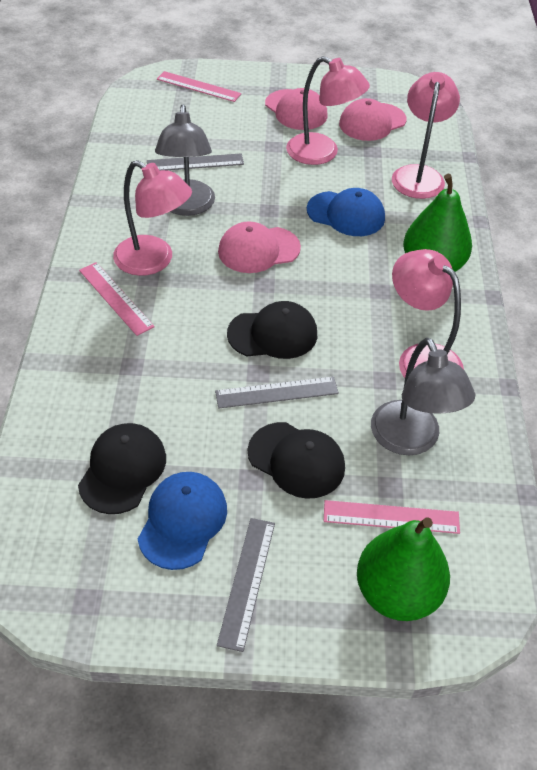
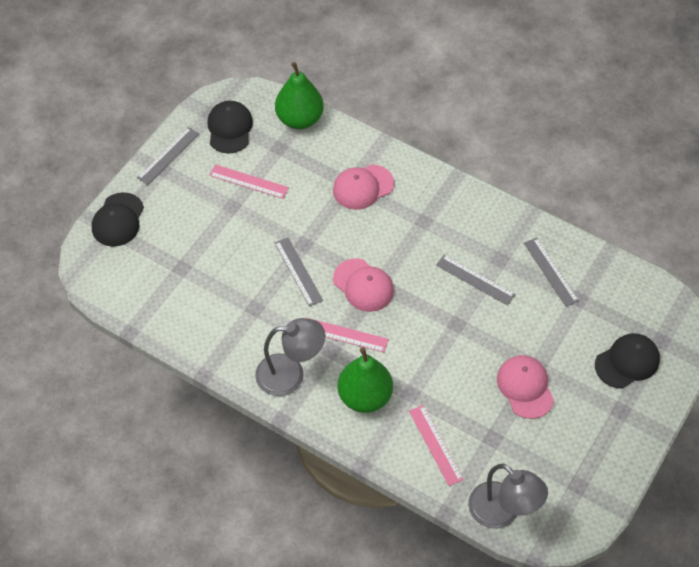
blue cap: 2 -> 0
grey ruler: 3 -> 4
pink lamp: 4 -> 0

